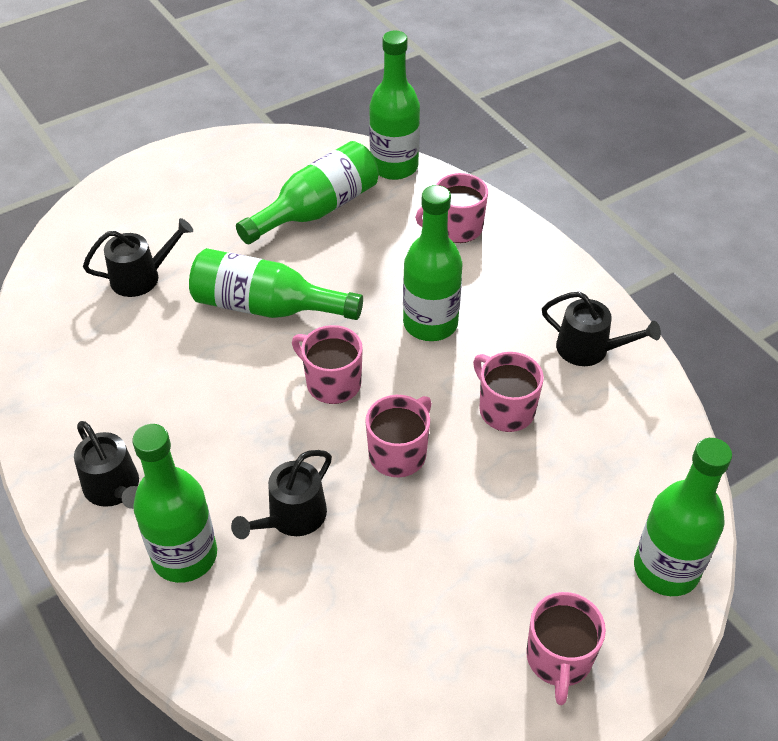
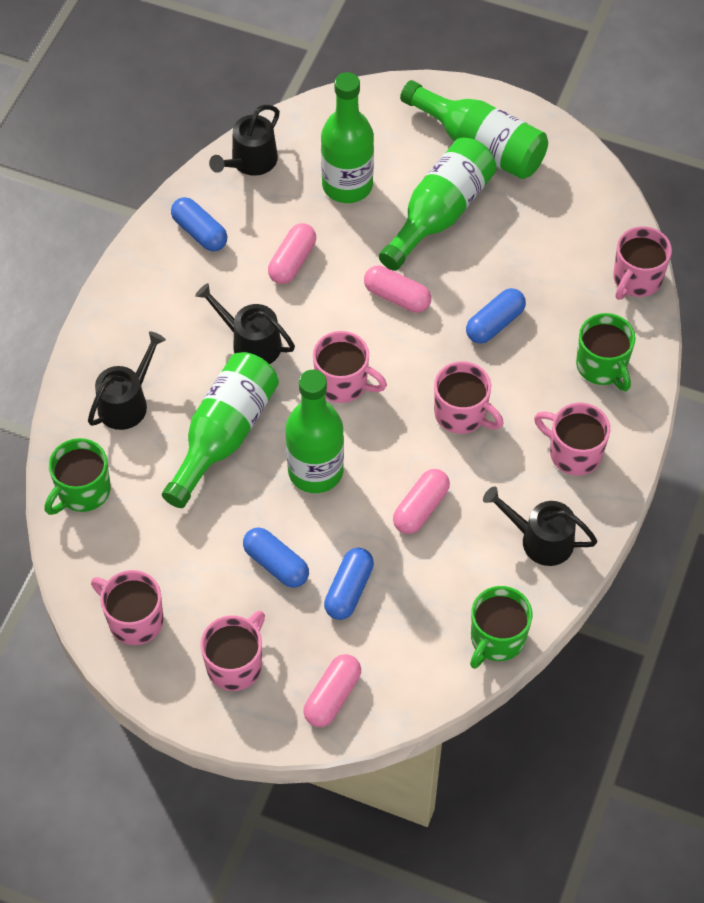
blue capsule: 0 -> 4
green bottle: 6 -> 5
green mug: 0 -> 3
pink capsule: 0 -> 4
pink mug: 5 -> 6

